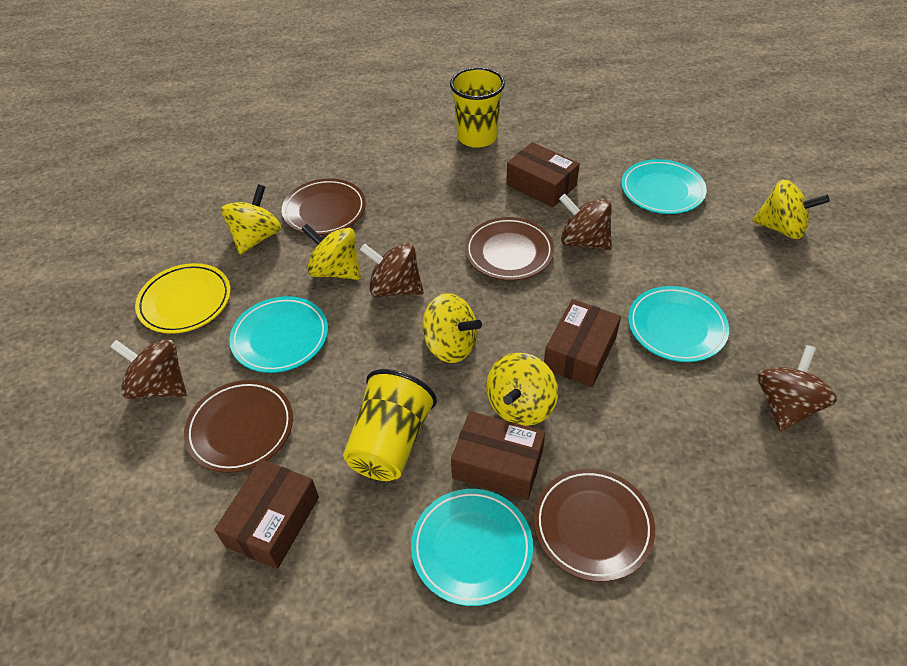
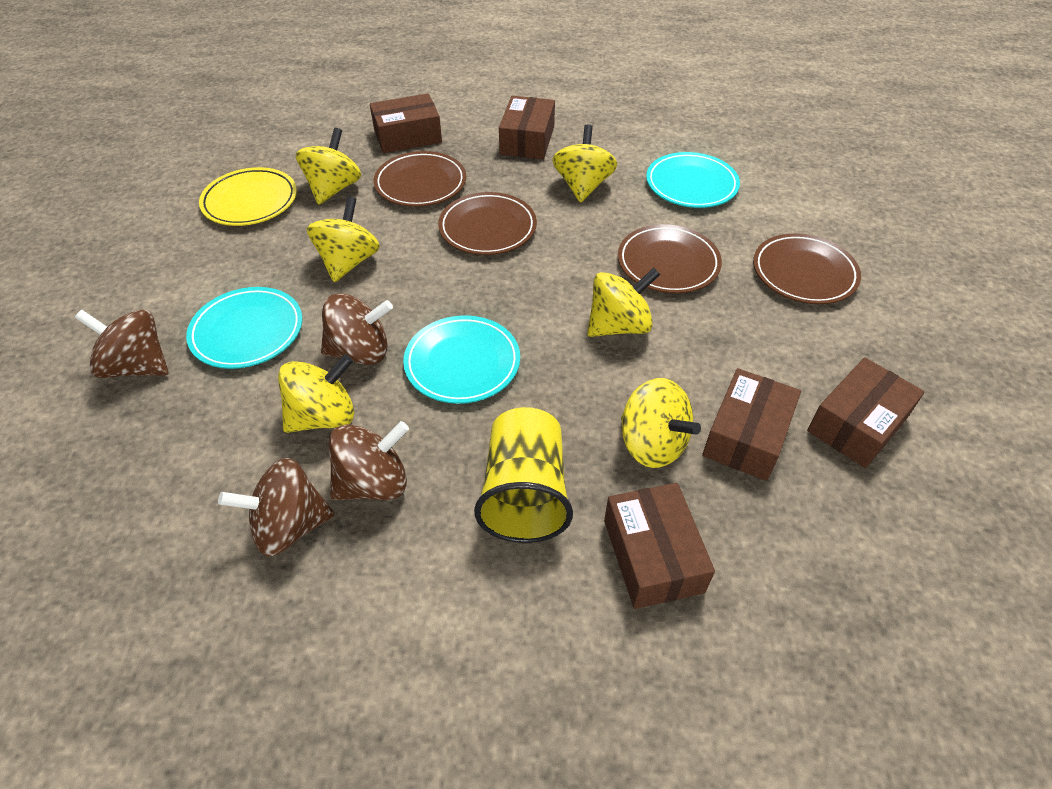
brown box: 4 -> 5
turquoise plate: 4 -> 3
yellow cup: 2 -> 1
yellow spinning top: 5 -> 6

